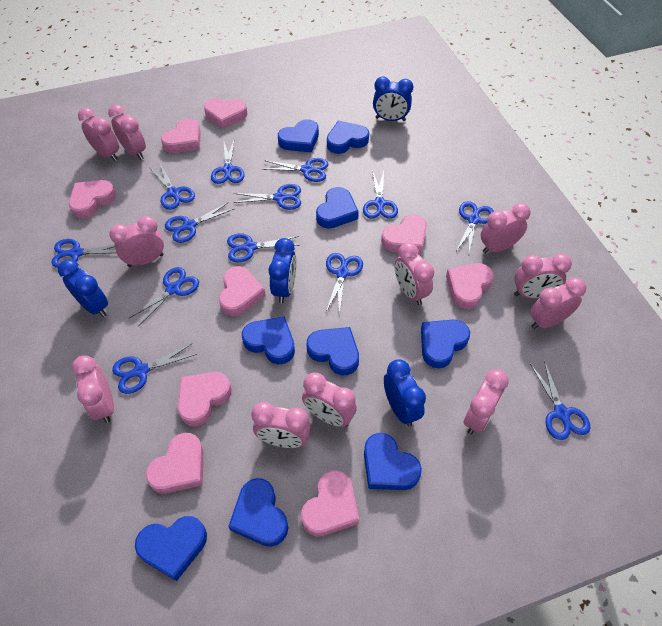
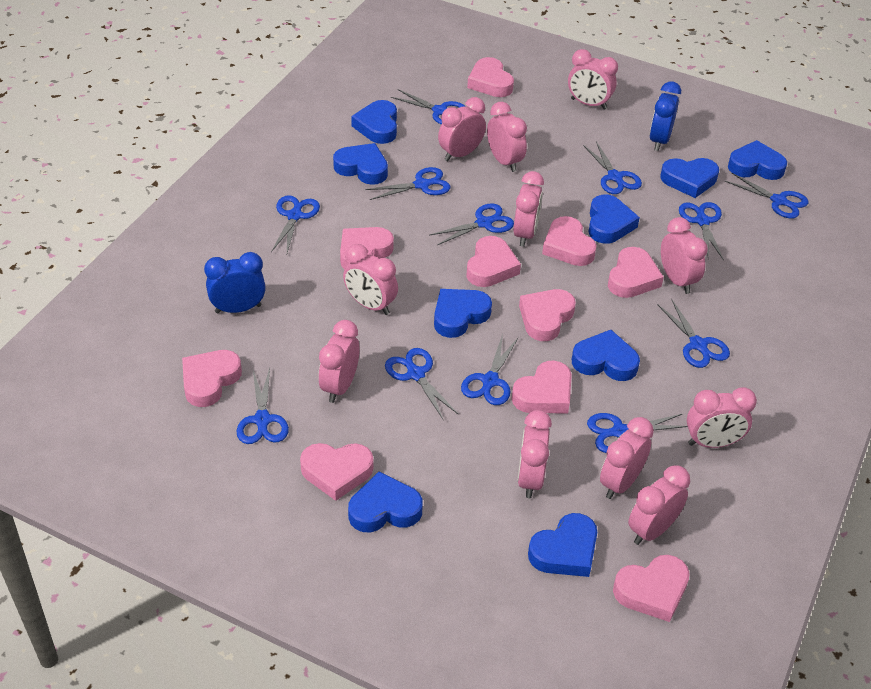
blue clock: 4 -> 2
blue scissors: 13 -> 12
pink heart: 9 -> 10

